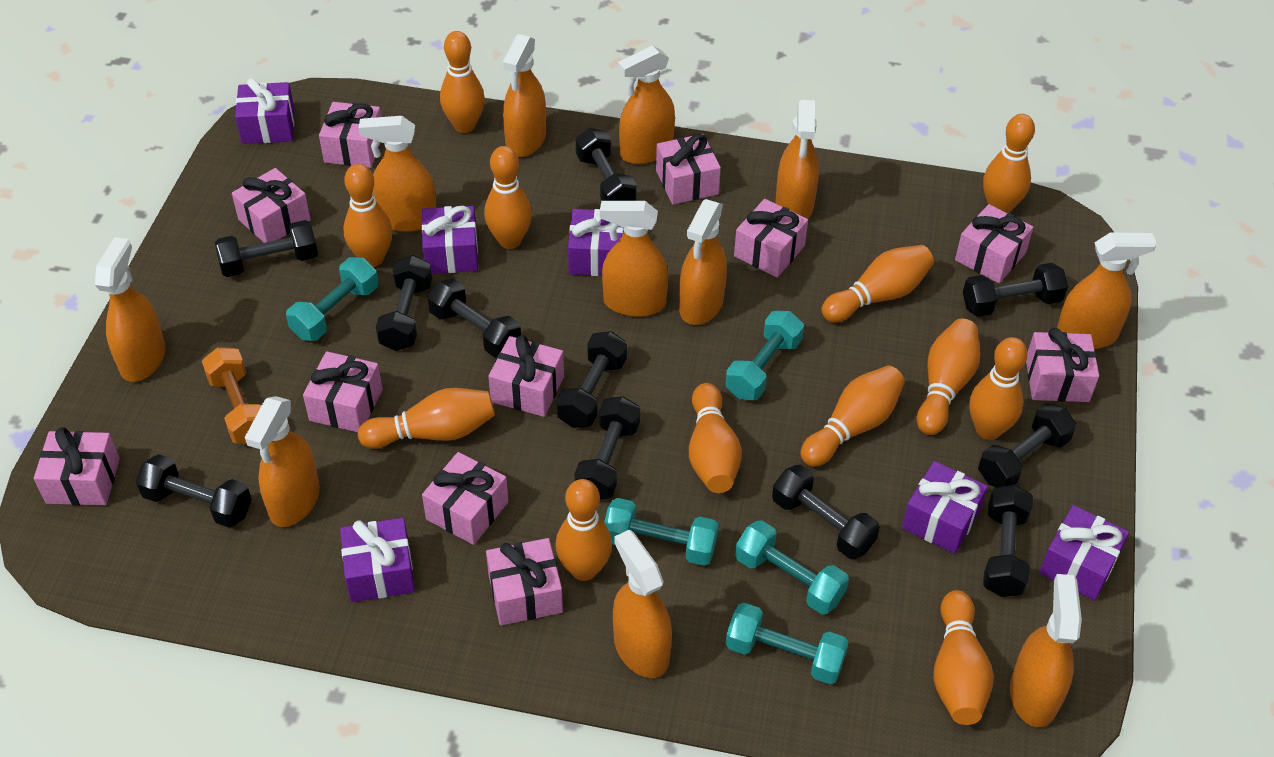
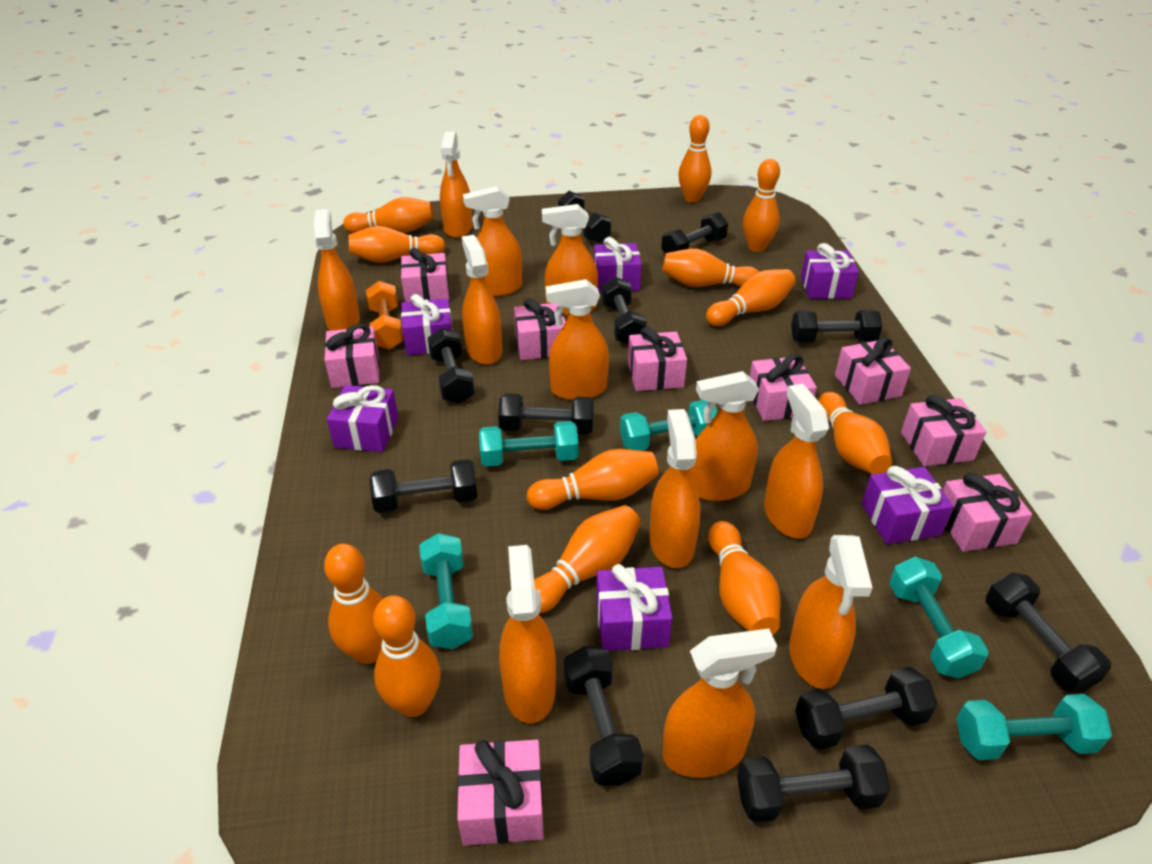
orange spray bottle: 11 -> 12
pink gift: 11 -> 9

